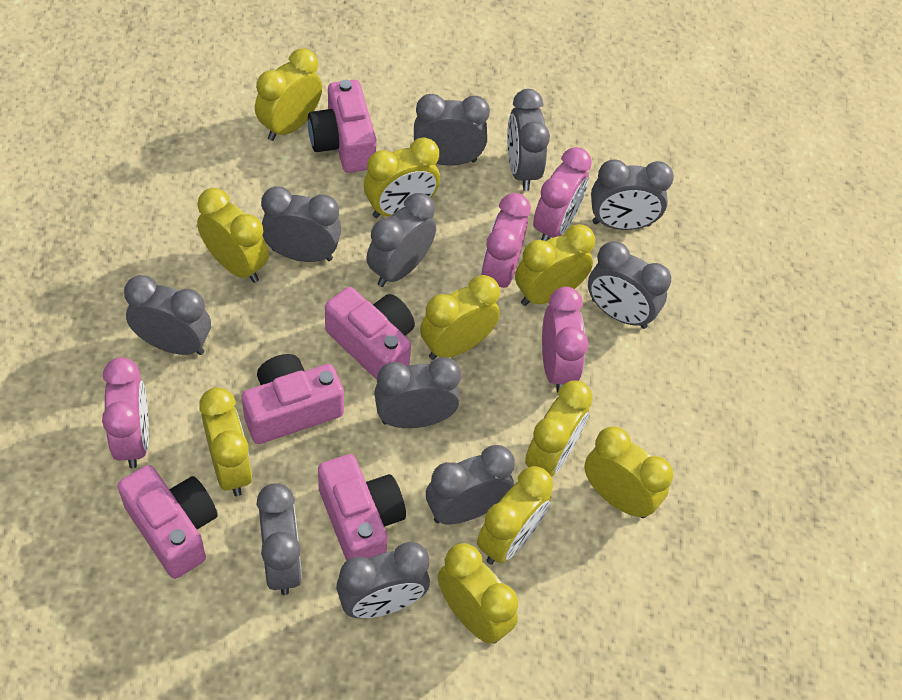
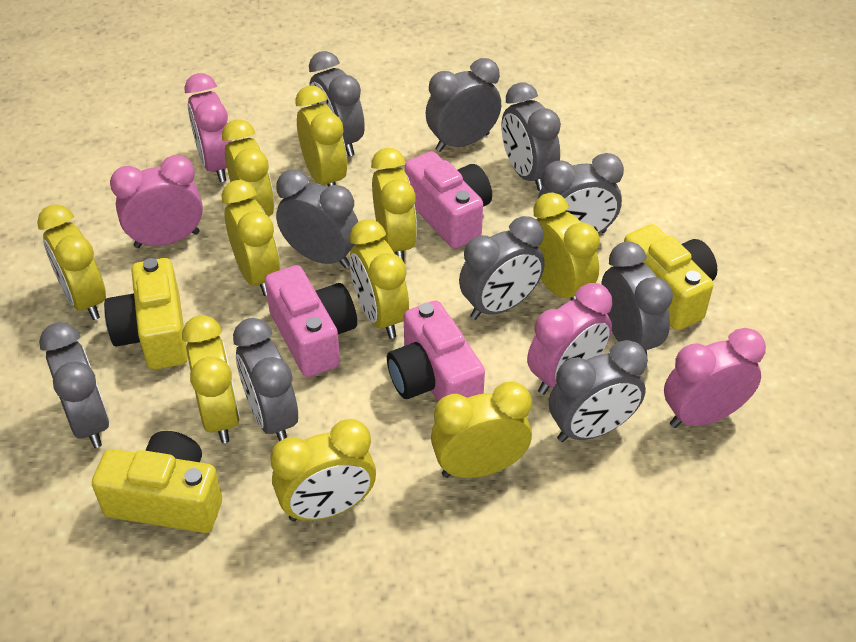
grey clock: 11 -> 10
pink camera: 5 -> 3
yellow camera: 0 -> 3

